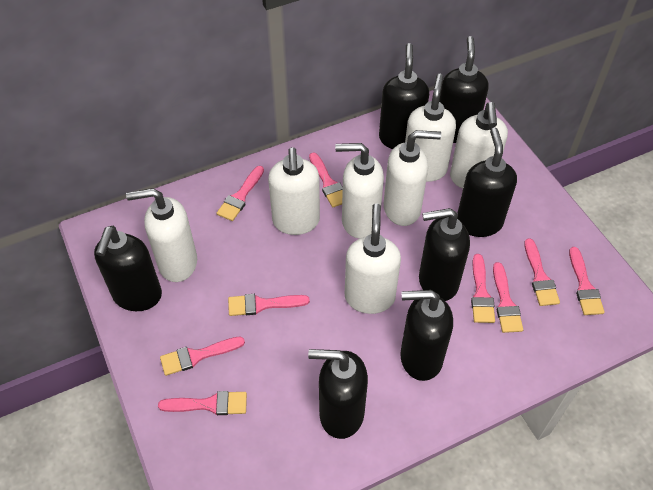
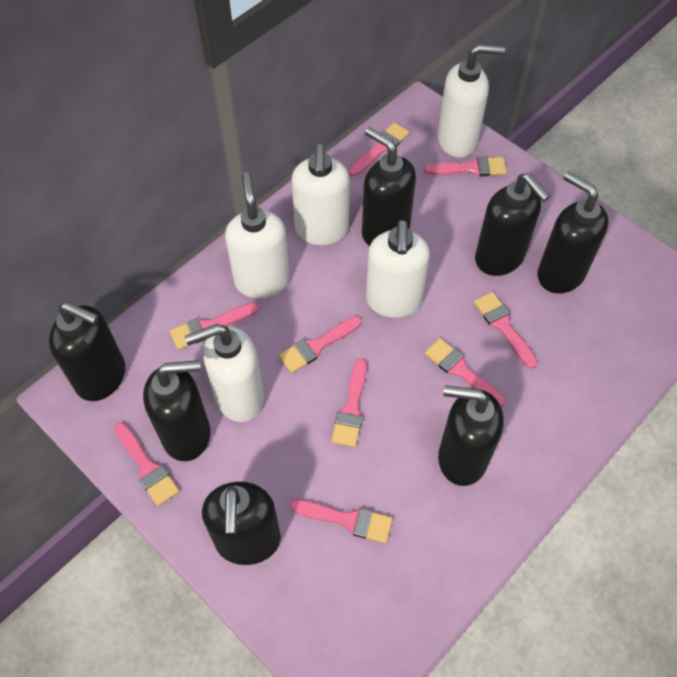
white soap dispenser: 7 -> 5

